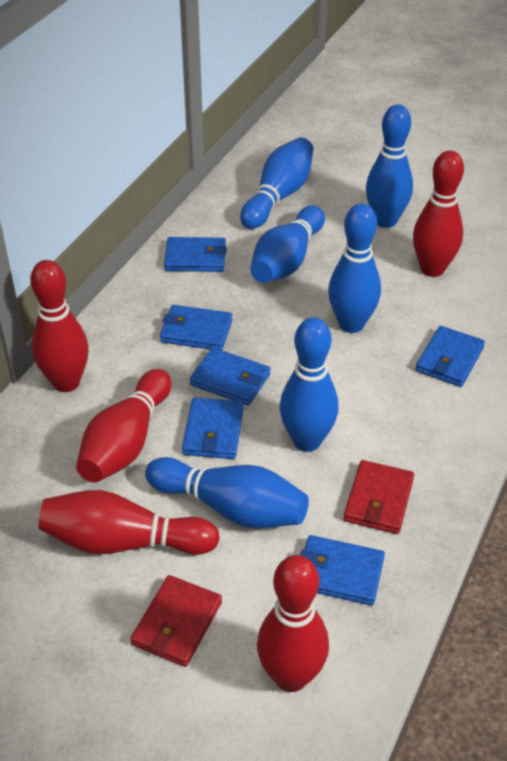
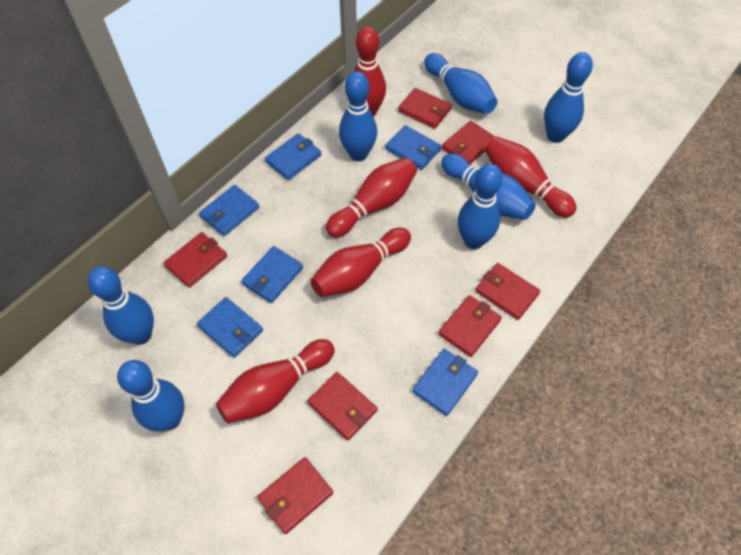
blue bowling pin: 6 -> 7
red wallet: 2 -> 7

